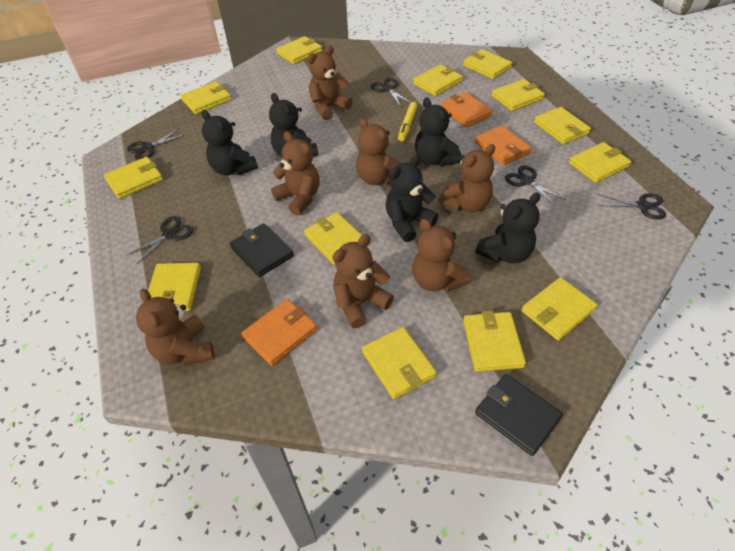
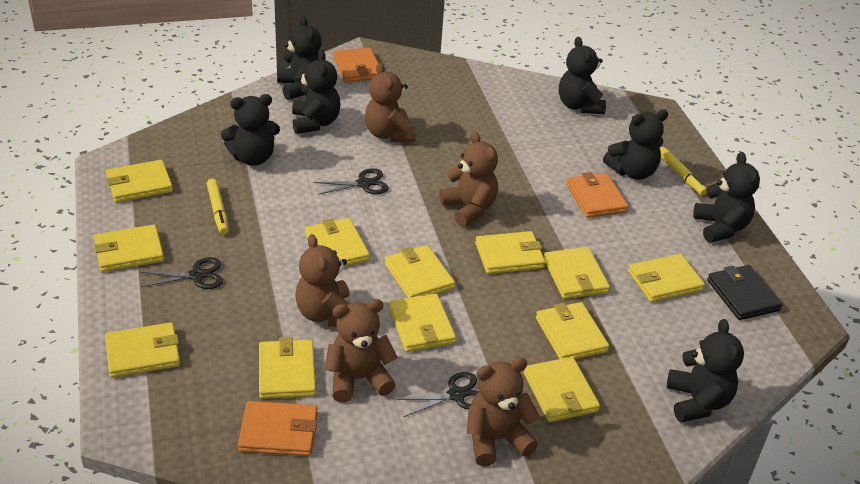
black scissors: 5 -> 3
black teddy bear: 5 -> 7
black wallet: 2 -> 1
brown teddy bear: 7 -> 5
yellow marker: 1 -> 2
yellow wallet: 13 -> 12

